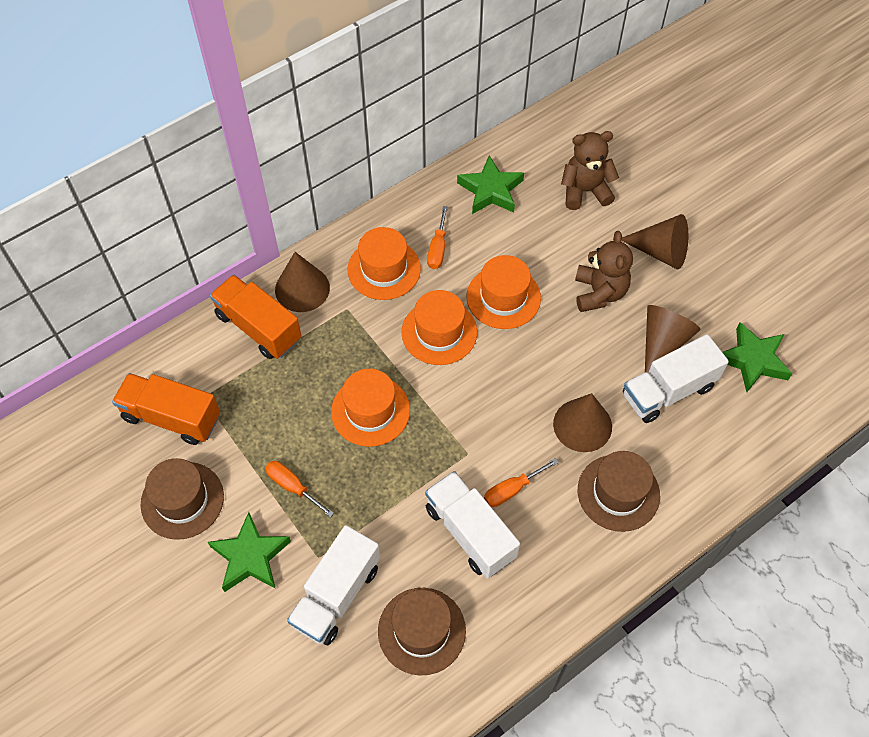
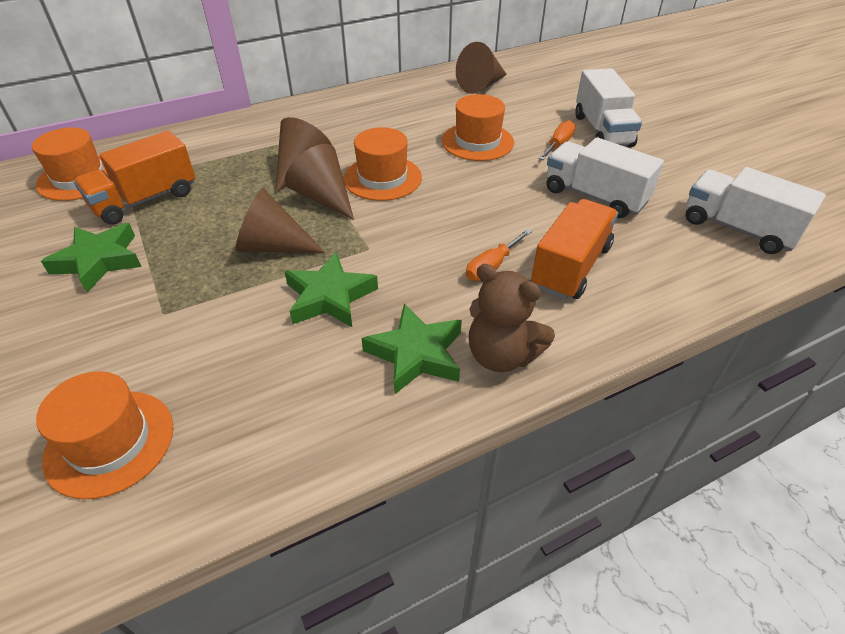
brown hat: 3 -> 0
brown teddy bear: 2 -> 1
orange screwdriver: 3 -> 2

